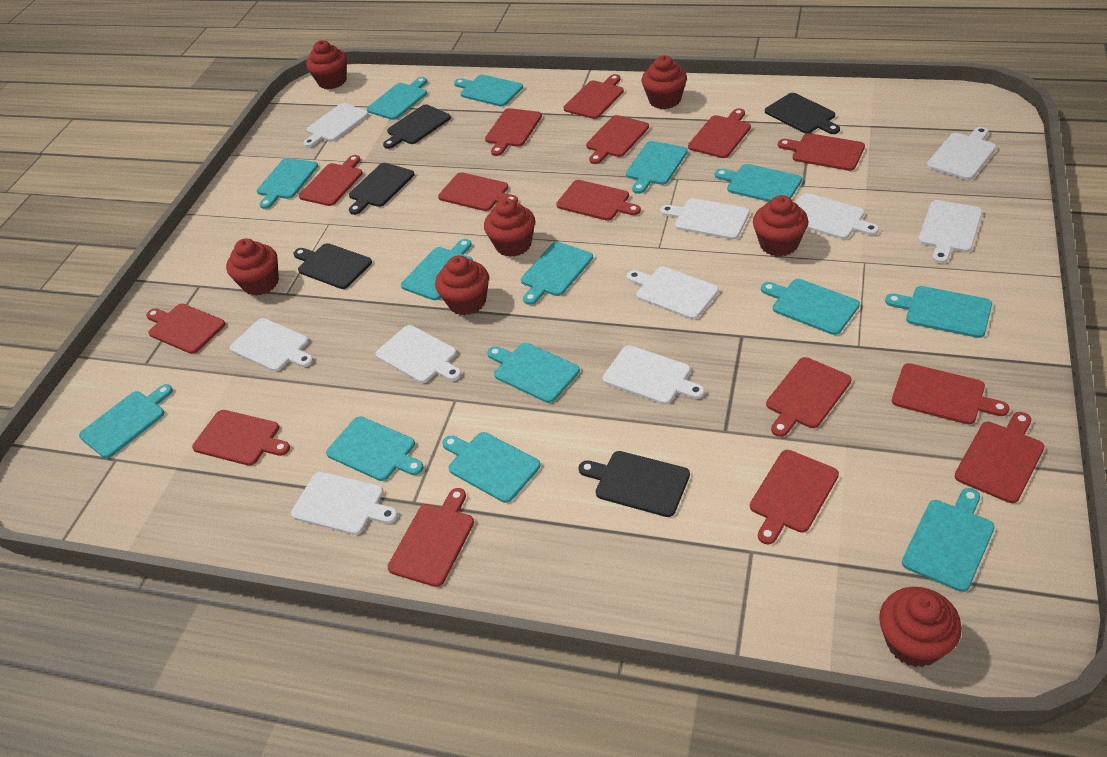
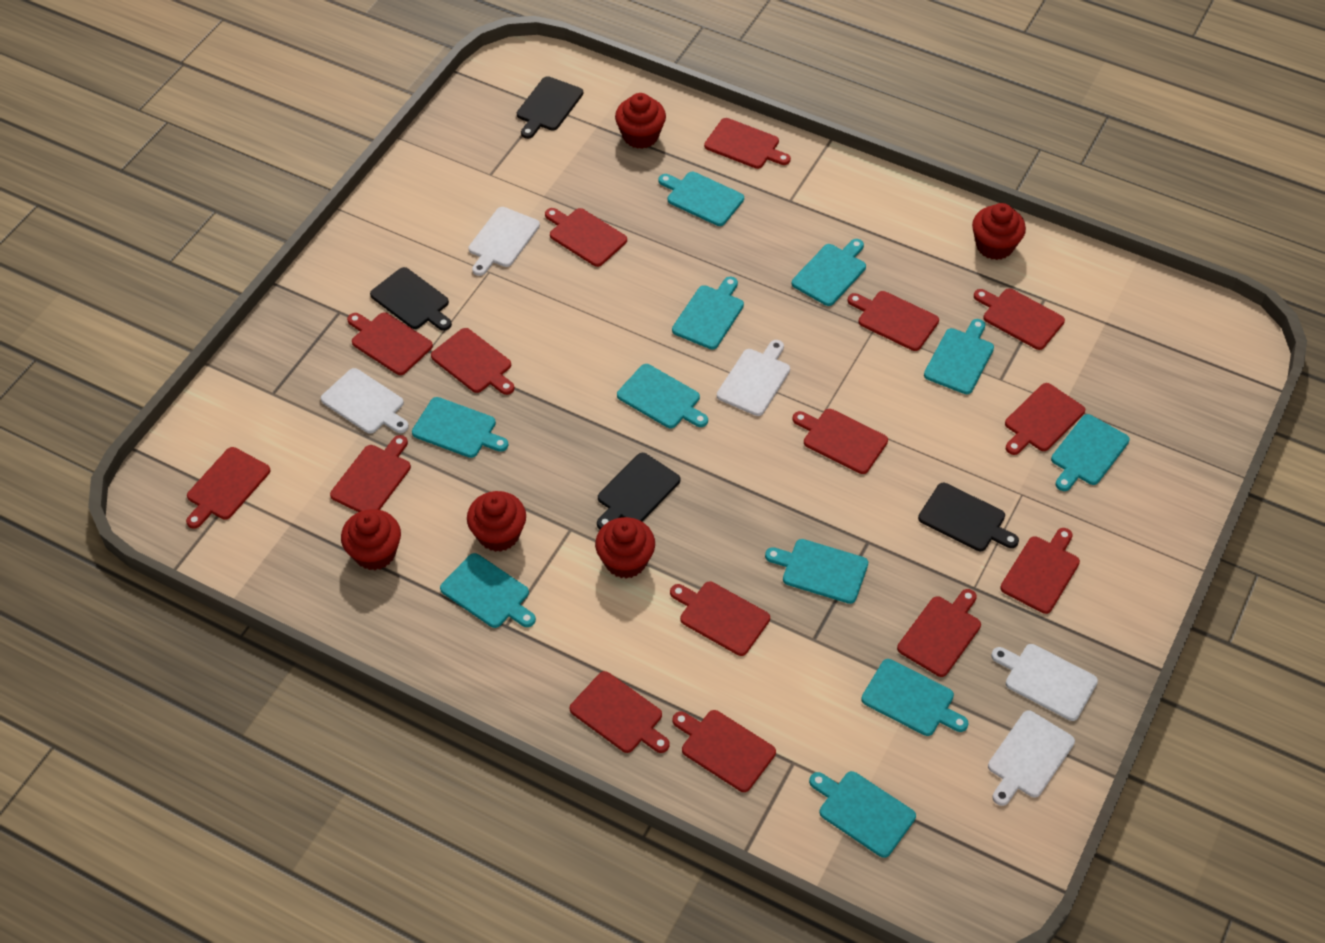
black cutting board: 5 -> 4
red cupcake: 7 -> 5
turquoise cutting board: 14 -> 11
white cutting board: 10 -> 5

